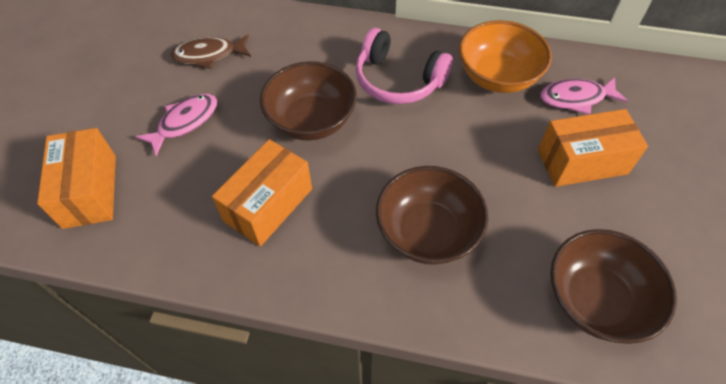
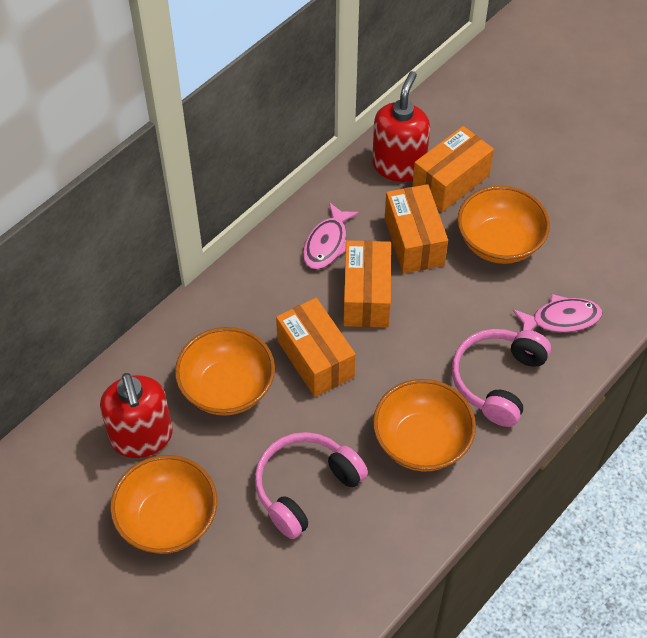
brown bowl: 3 -> 0
brown fish: 1 -> 0
orange bowl: 1 -> 4
orange box: 3 -> 4
pink headphones: 1 -> 2
red soap dispenser: 0 -> 2

